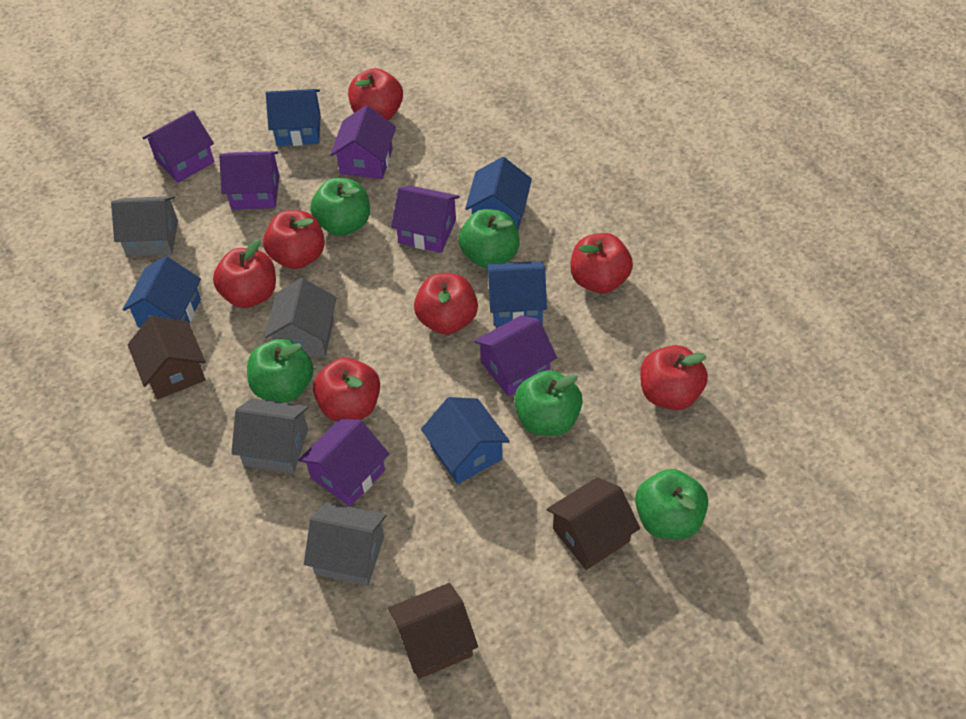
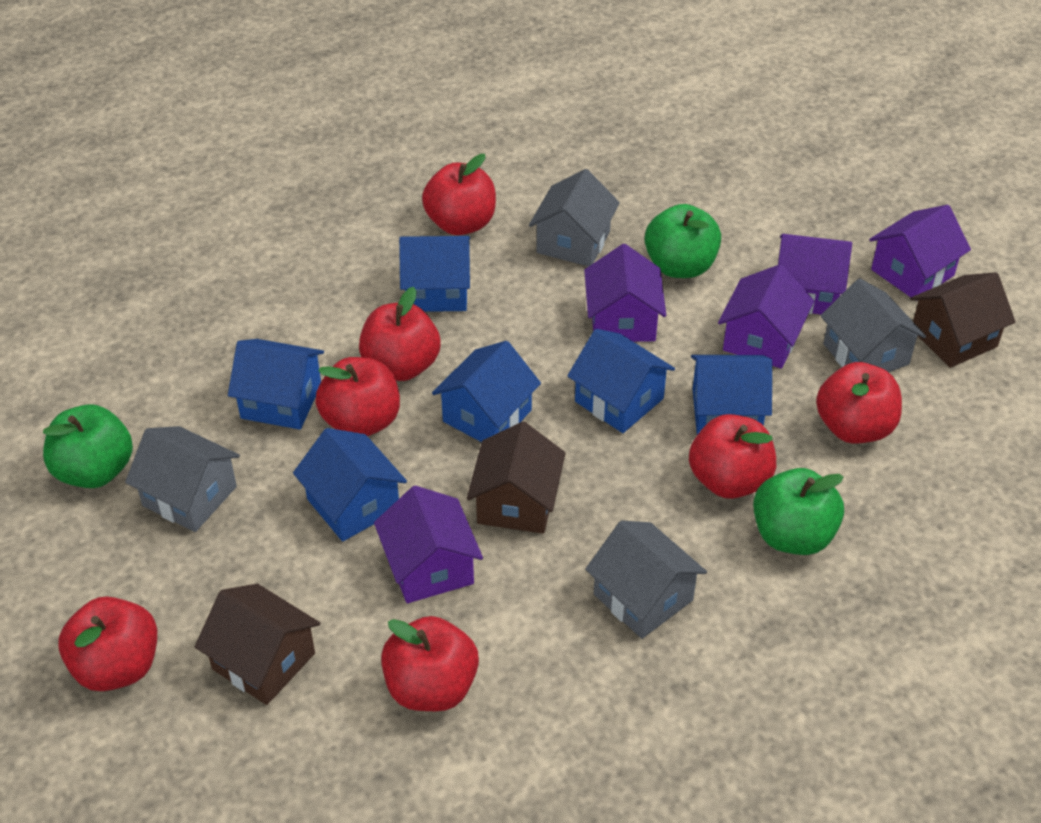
blue house: 5 -> 6
green apple: 5 -> 3
purple house: 6 -> 5

